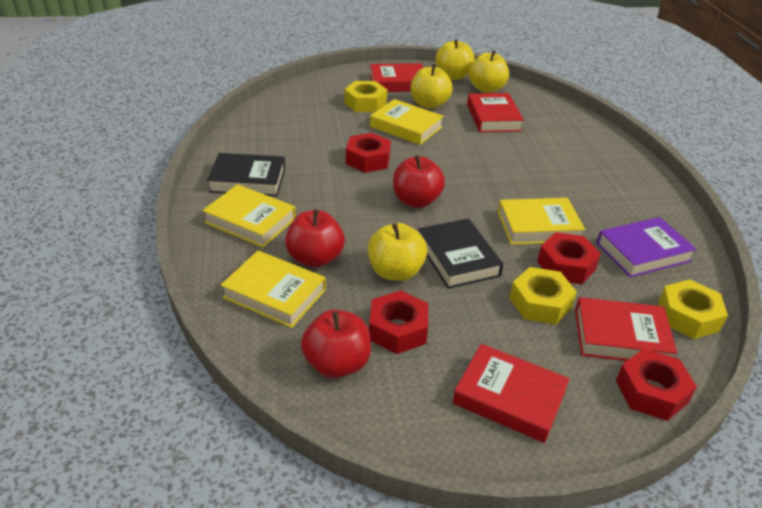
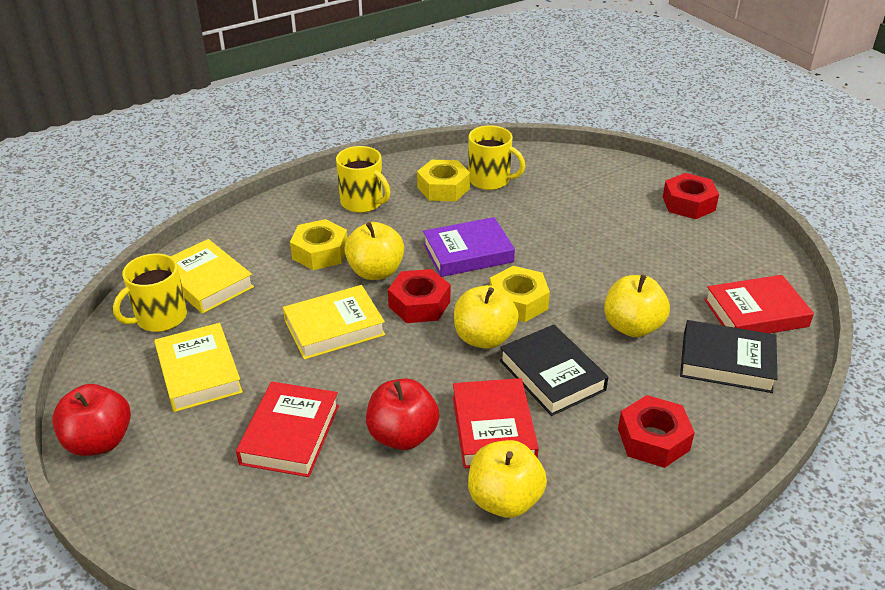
red apple: 3 -> 2
red book: 4 -> 3
red nut: 4 -> 3
yellow book: 4 -> 3
yellow mug: 0 -> 3

